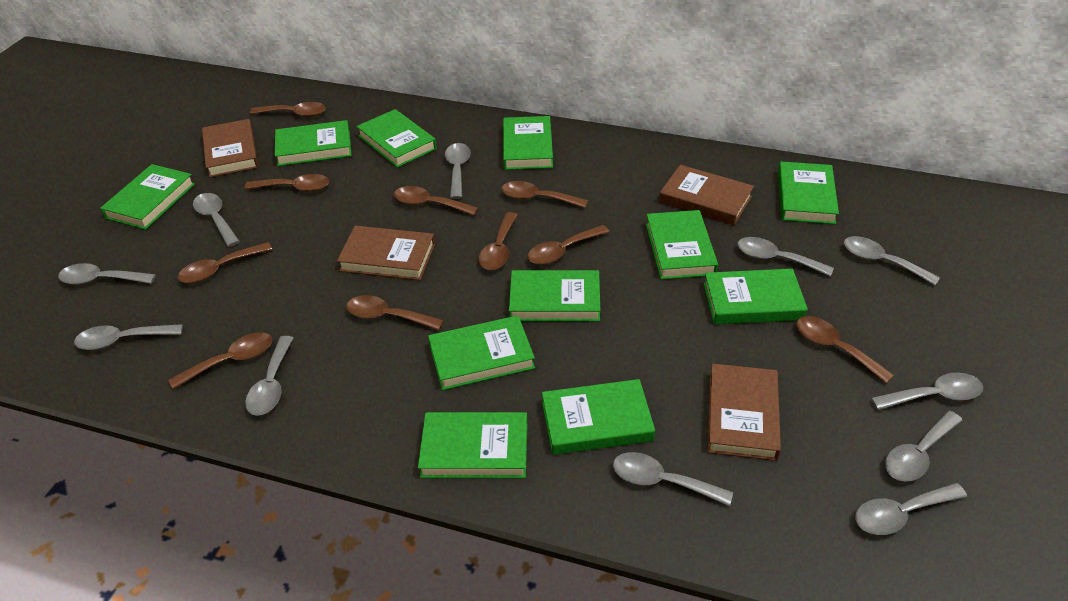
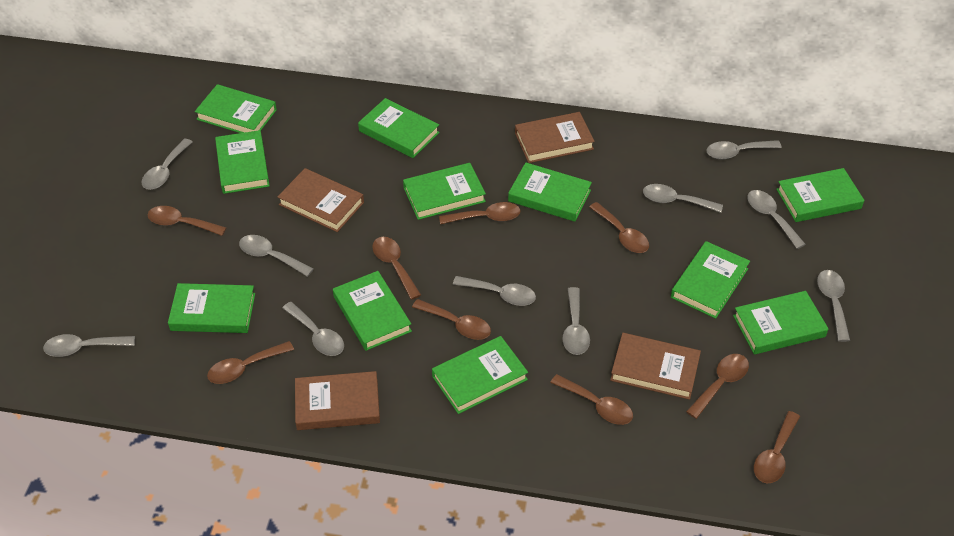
brown spoon: 10 -> 9
grey spoon: 11 -> 10

